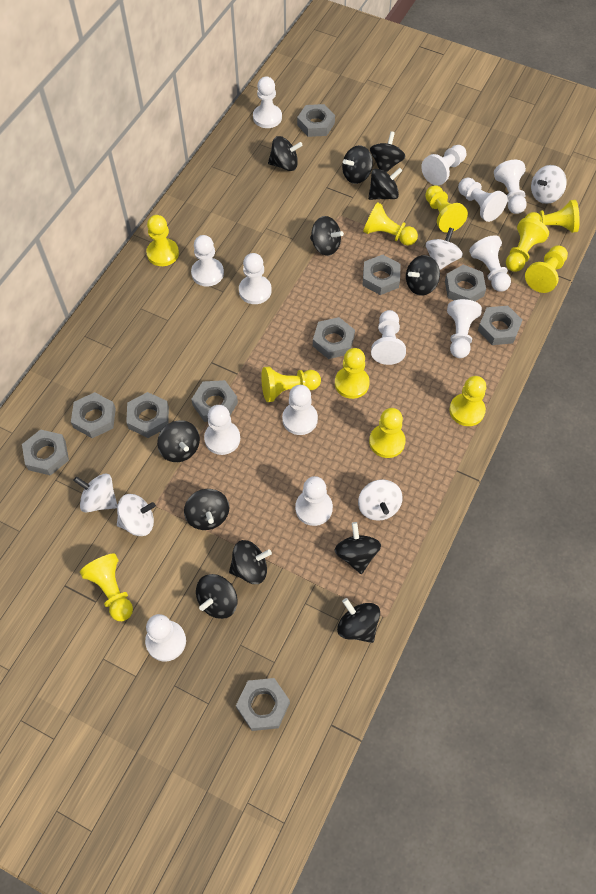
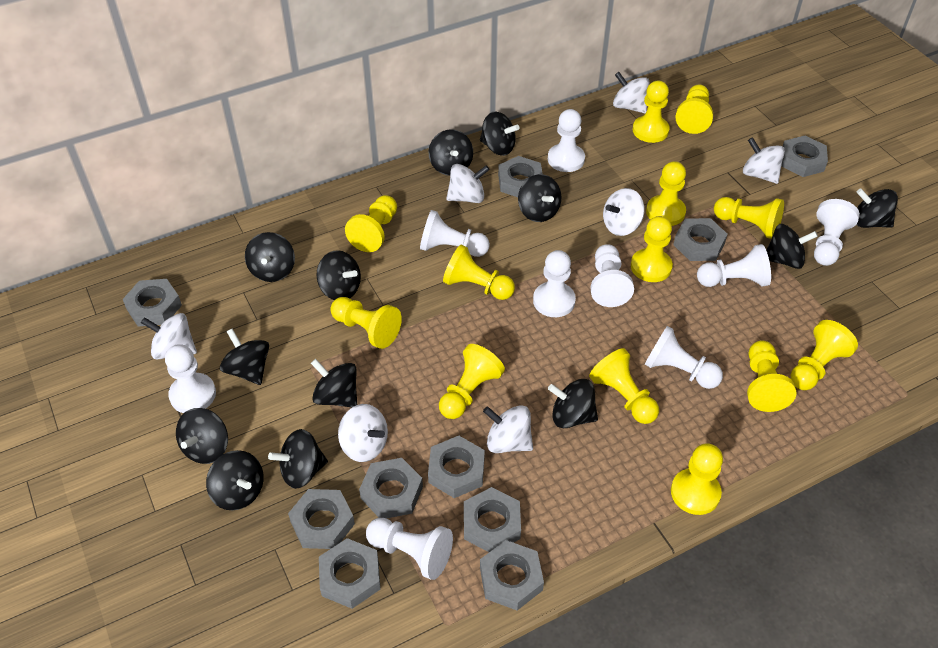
black spinning top: 12 -> 13
white pawn: 13 -> 9
white spinning top: 5 -> 7
yellow pawn: 11 -> 13

